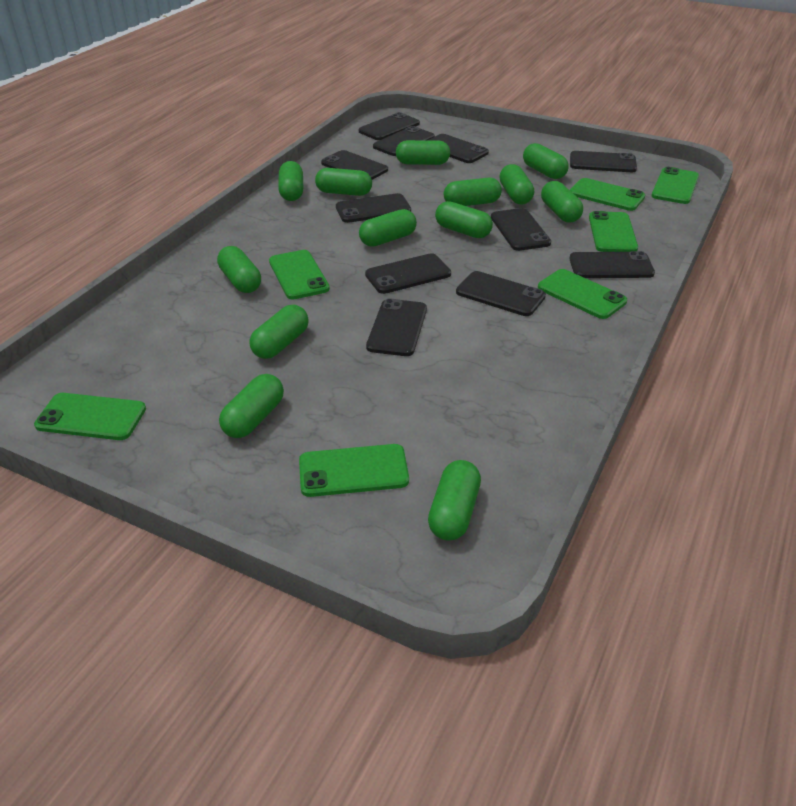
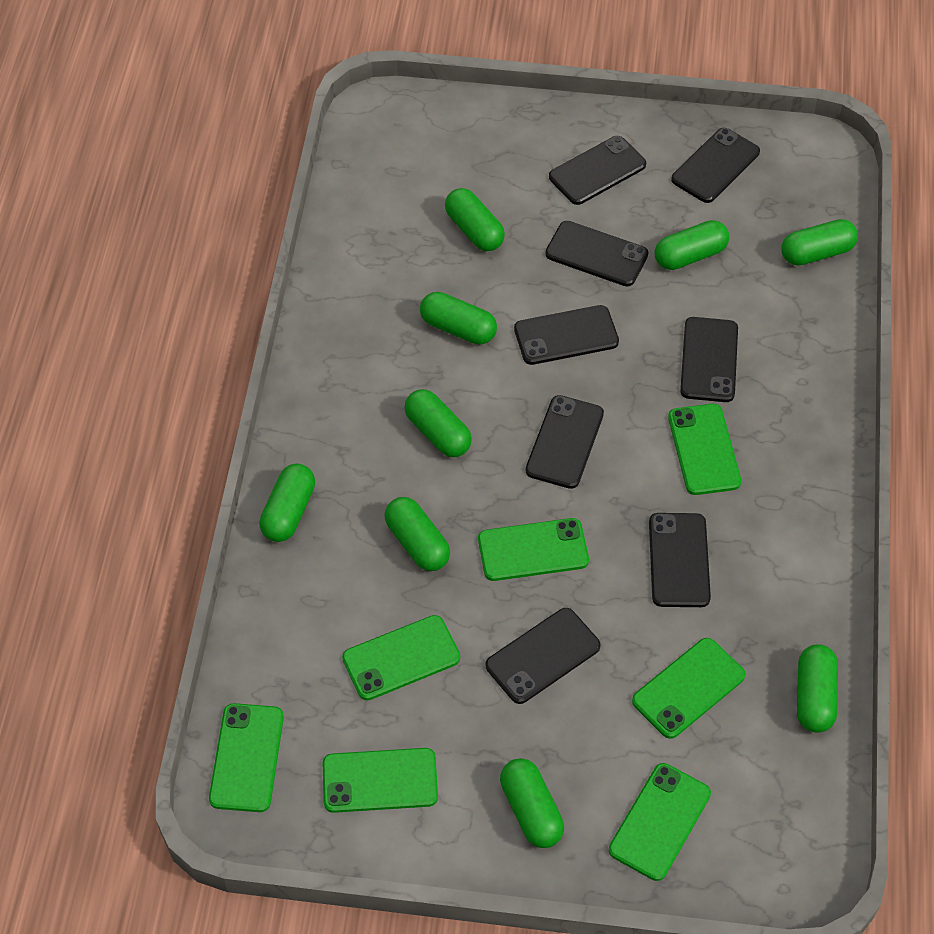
black phone: 11 -> 8
green capsule: 13 -> 9

